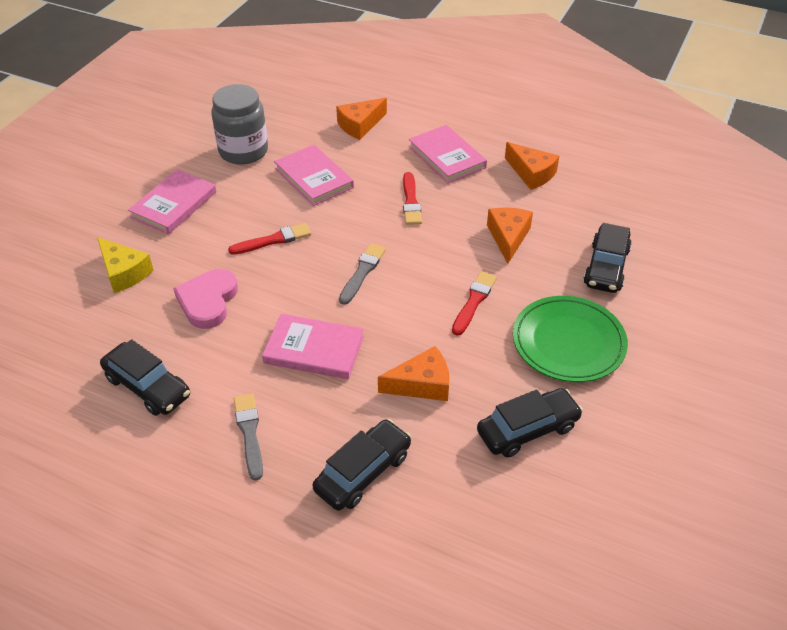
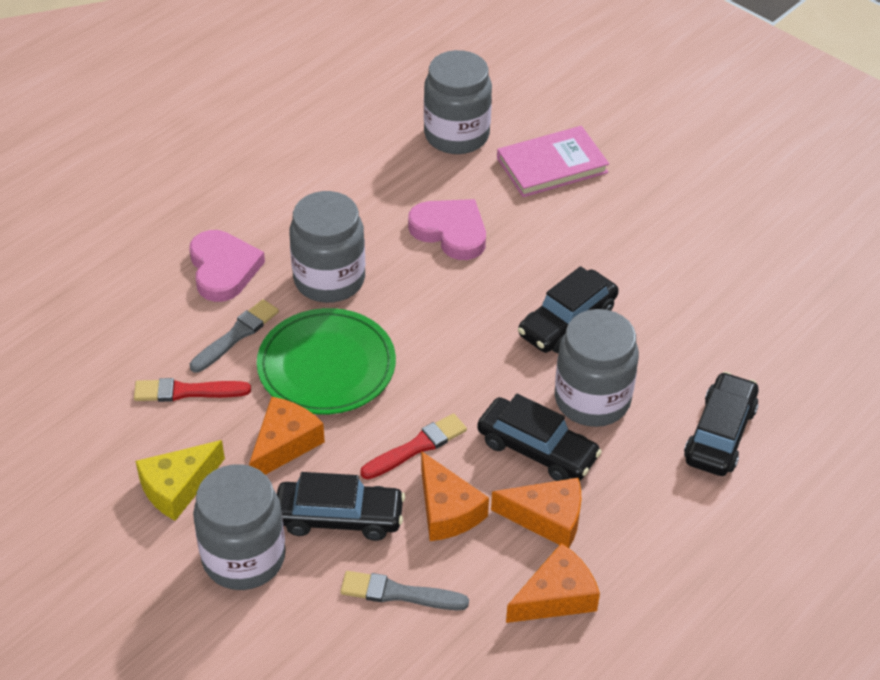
grey jar: 1 -> 4
pink book: 4 -> 1
pink heart: 1 -> 2
red brush: 3 -> 2

